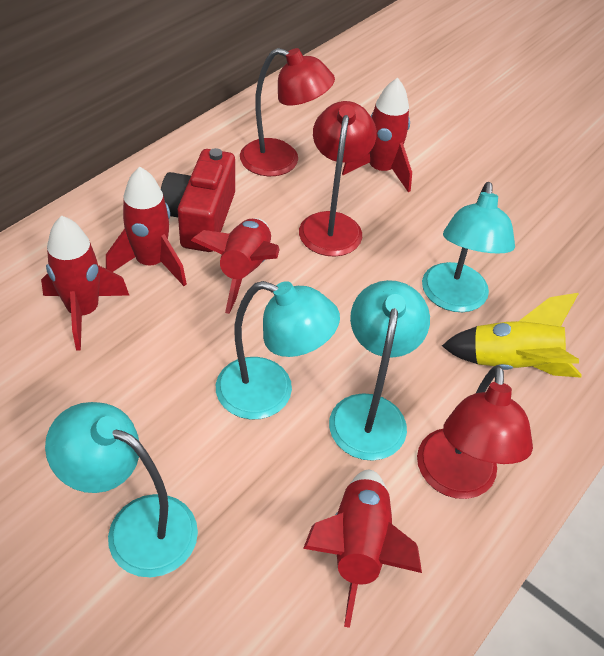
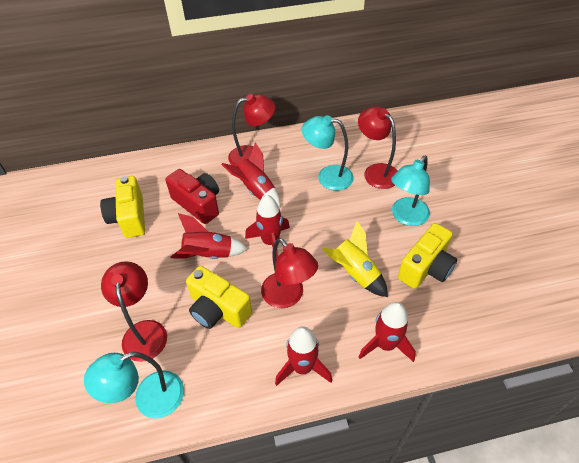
red lamp: 3 -> 4
turquoise lamp: 4 -> 3
yellow camera: 0 -> 3

